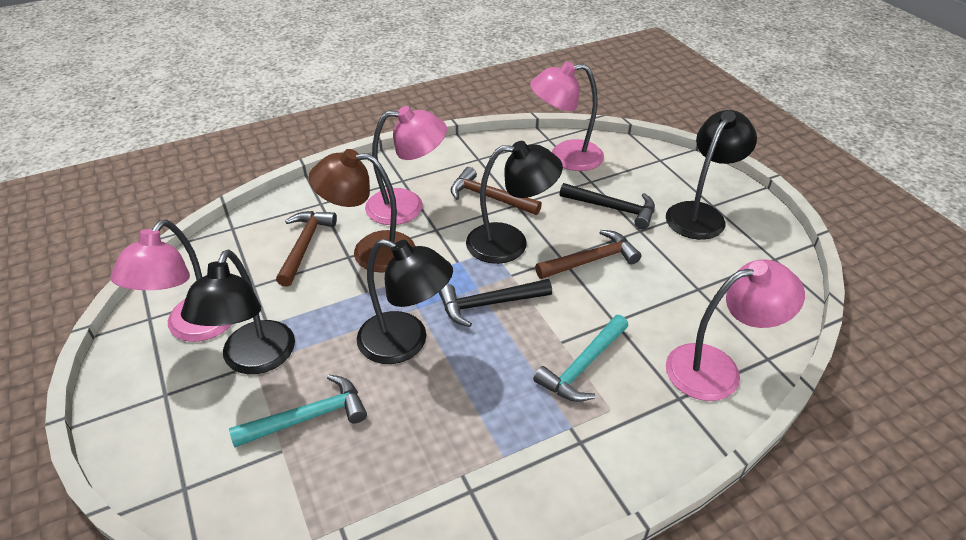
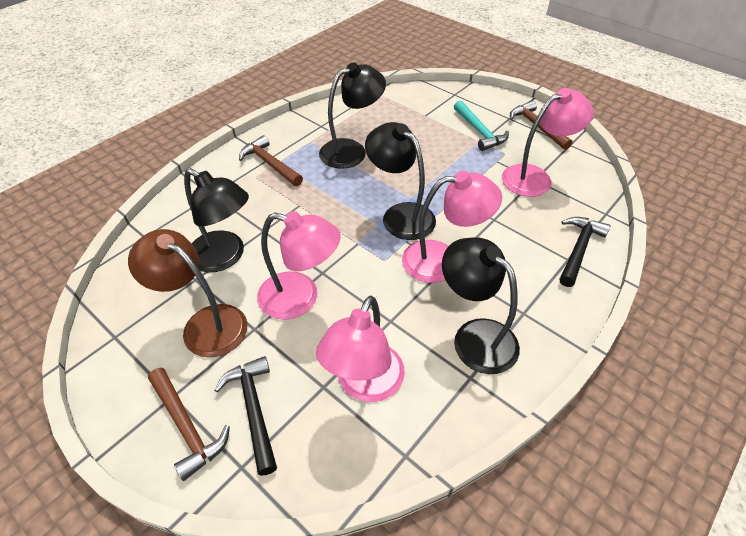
turquoise hammer: 2 -> 1

